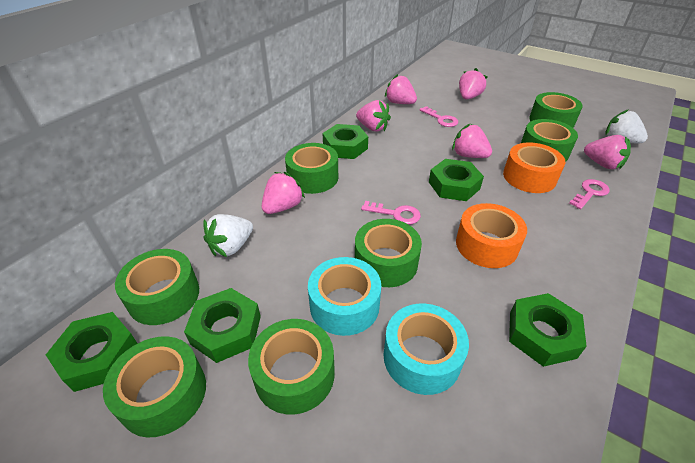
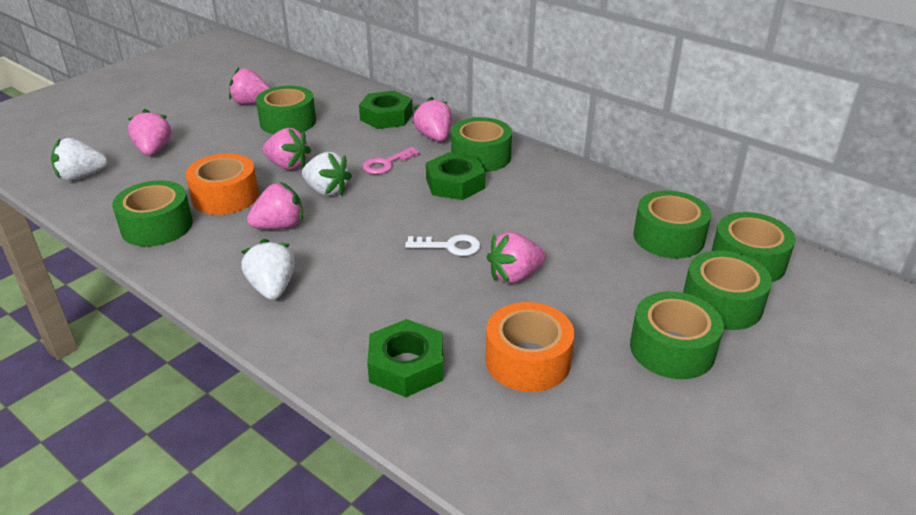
green nut: 5 -> 3
pink key: 3 -> 1
turquoise tape: 2 -> 0
white key: 0 -> 1
white strawberry: 2 -> 3

